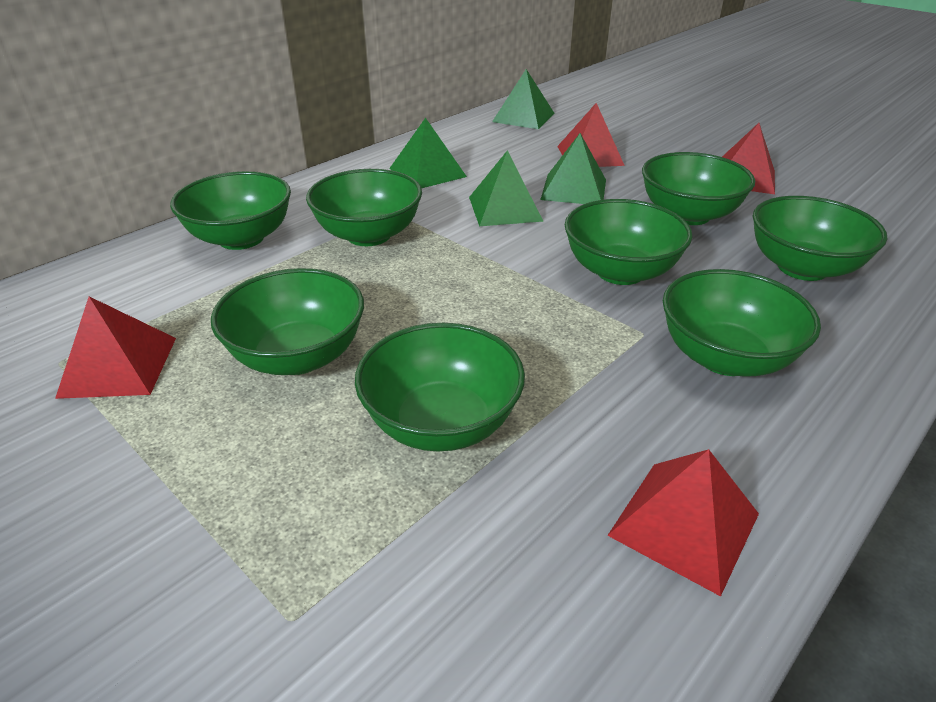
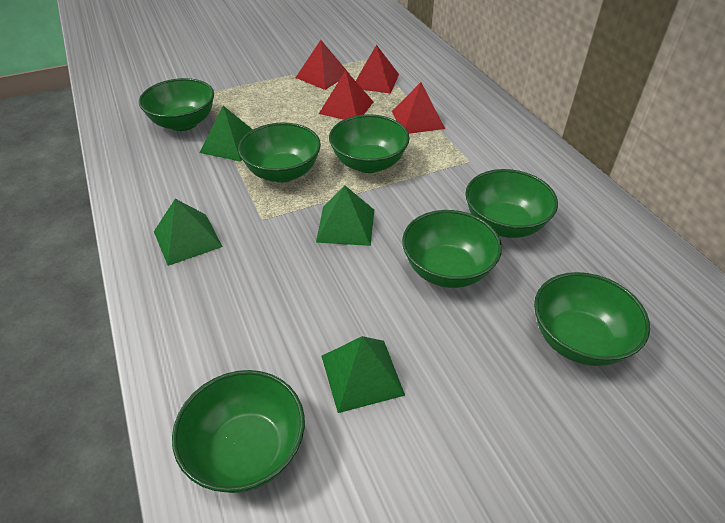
green bowl: 8 -> 7

